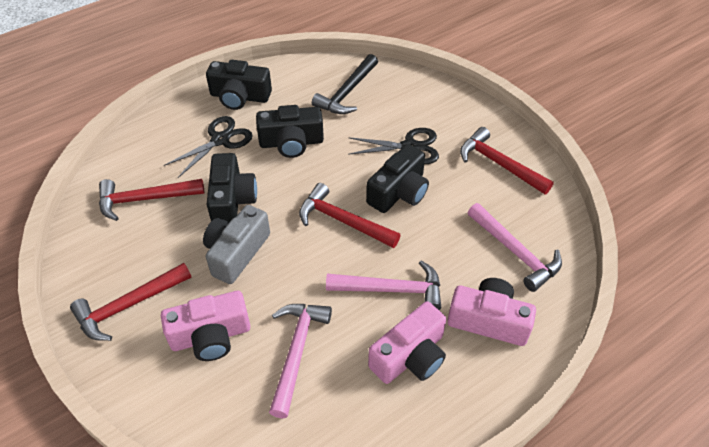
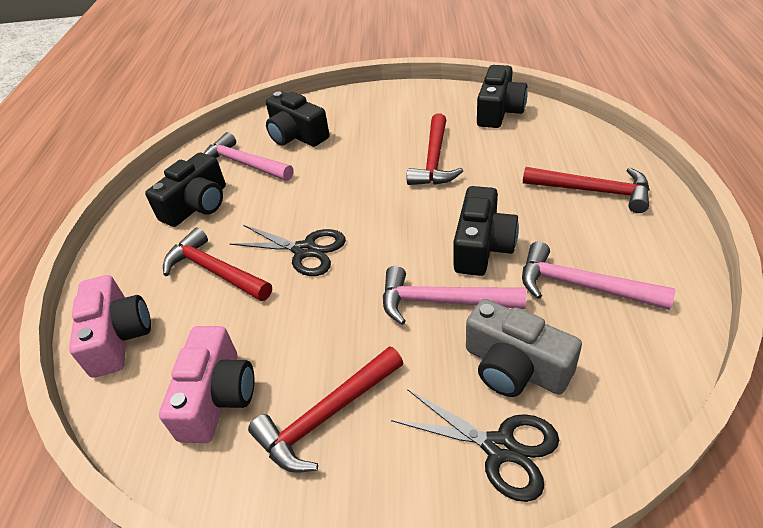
black hammer: 1 -> 0
pink camera: 3 -> 2

